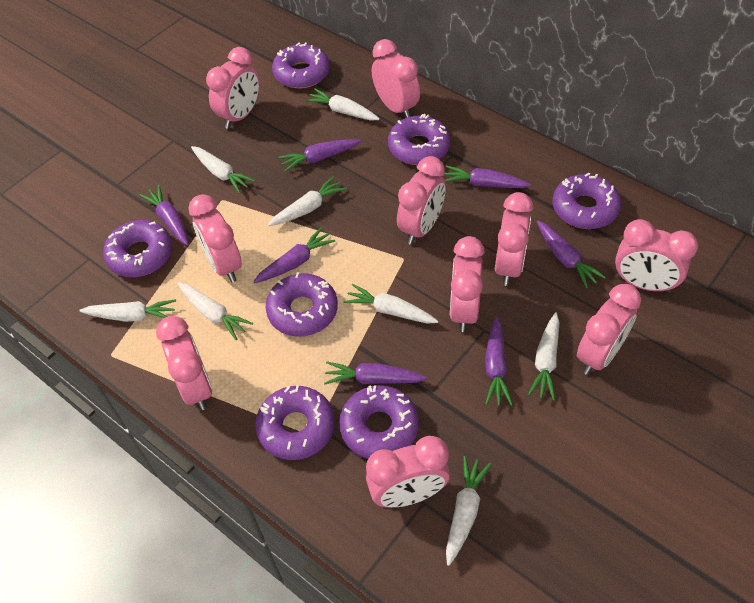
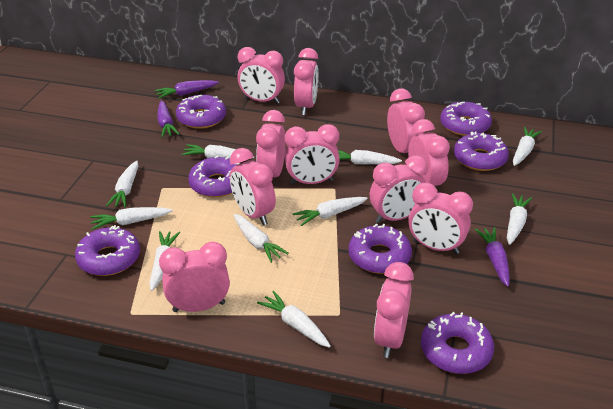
pink clock: 10 -> 11
purple carrot: 7 -> 3
white carrot: 8 -> 10

